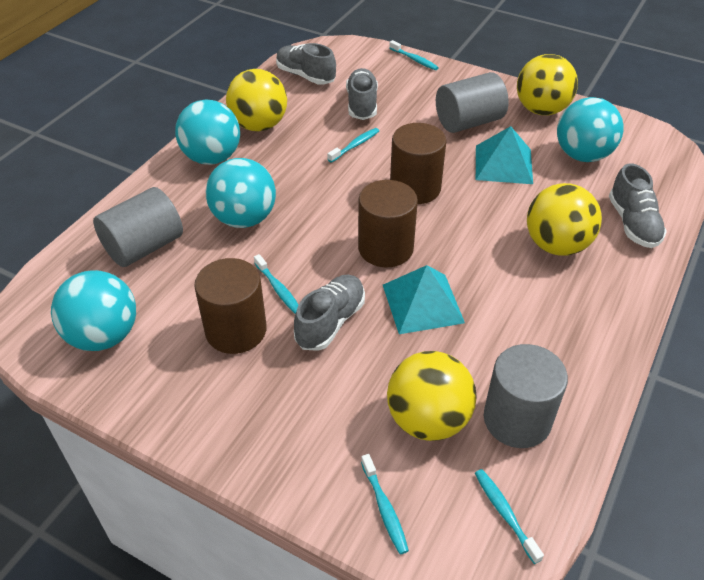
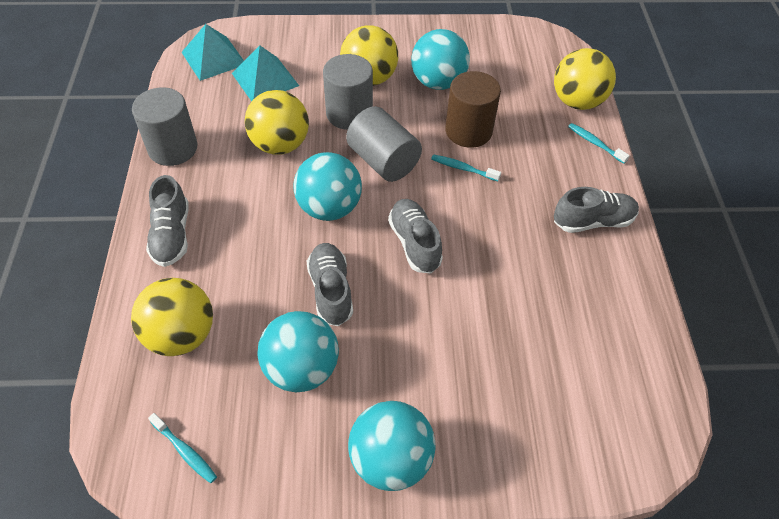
brown cylinder: 3 -> 1
turquoise toothbrush: 5 -> 3

